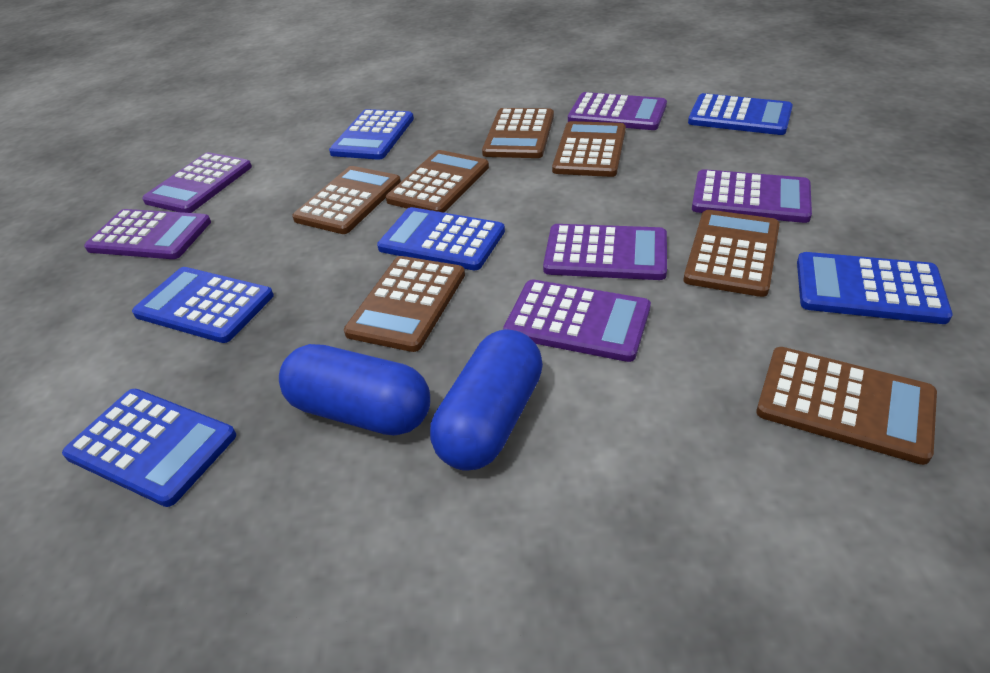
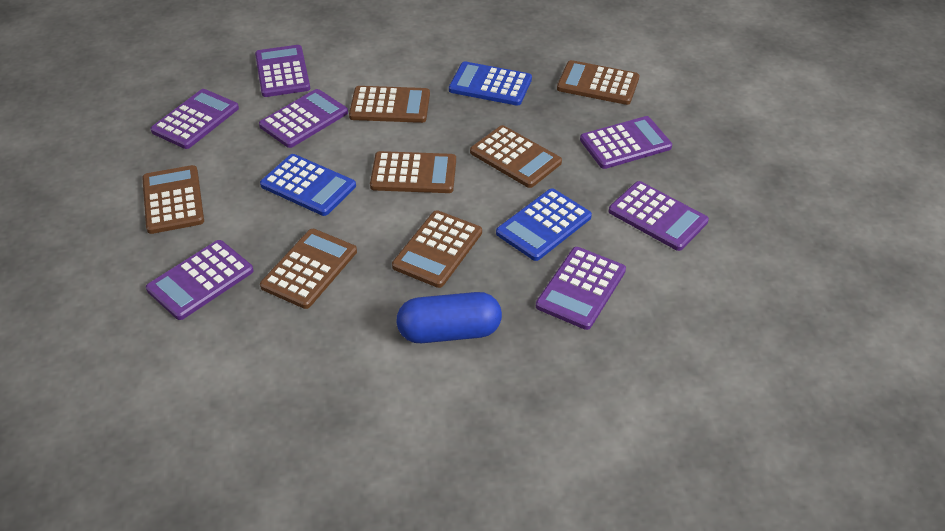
blue calculator: 6 -> 3
blue capsule: 2 -> 1
purple calculator: 6 -> 7

